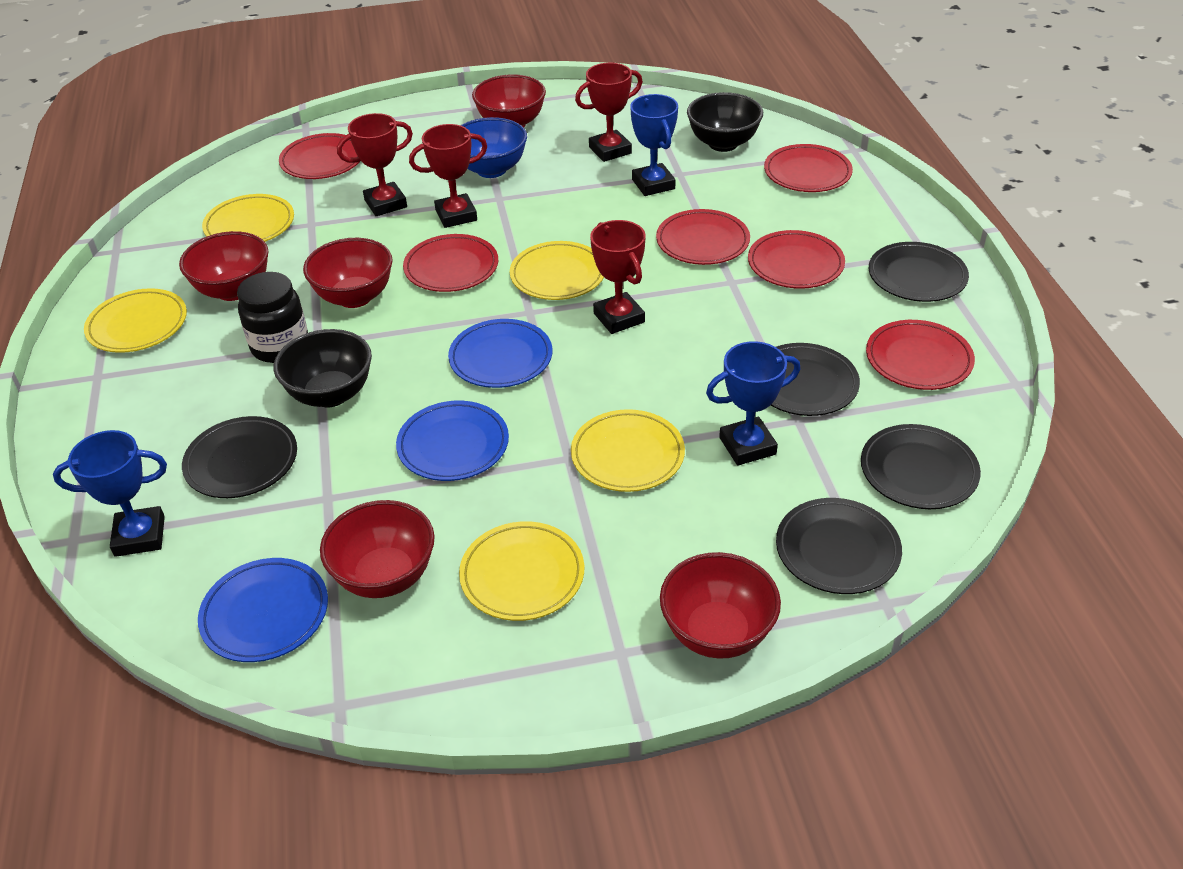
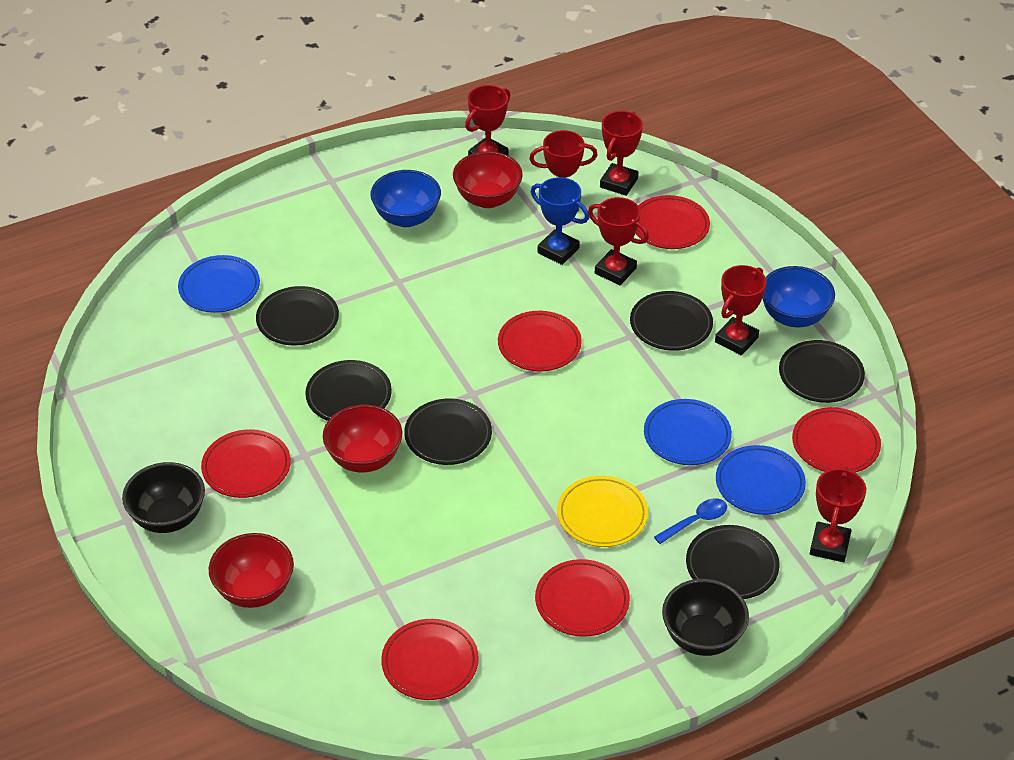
black jar: 1 -> 0
black plate: 5 -> 6
blue bowl: 1 -> 2
blue spoon: 0 -> 1
blue trophy: 3 -> 1
red bowl: 5 -> 3
red trophy: 4 -> 6
yellow plate: 5 -> 1

